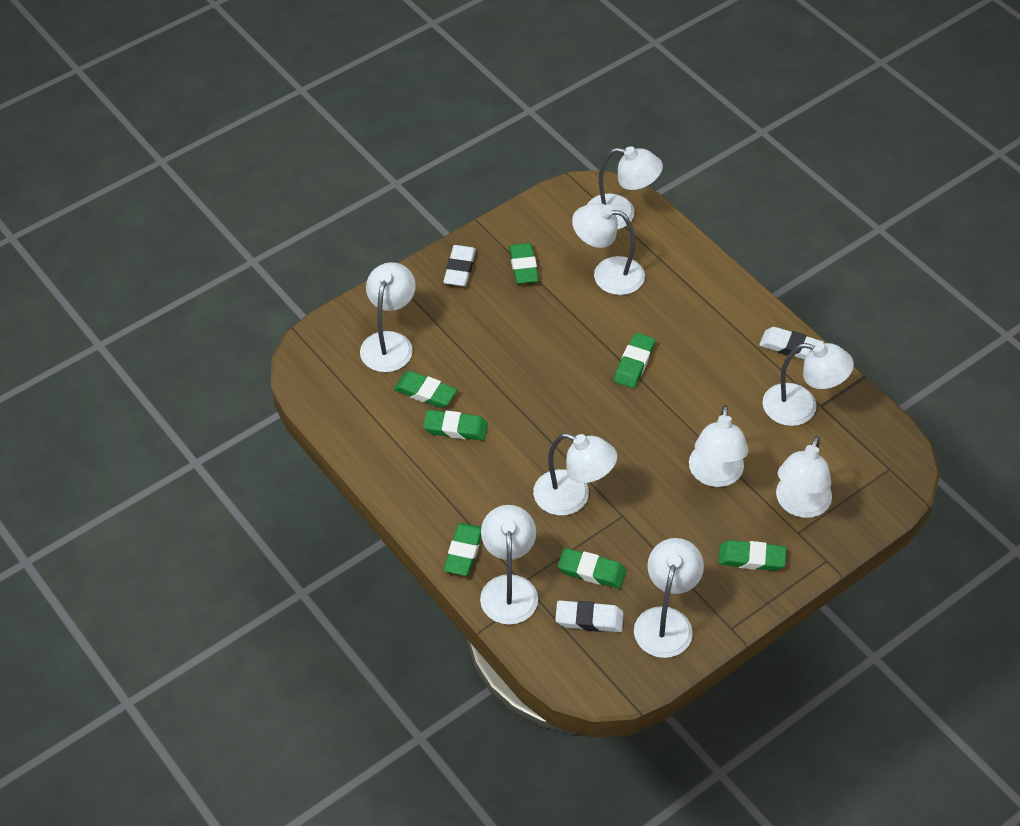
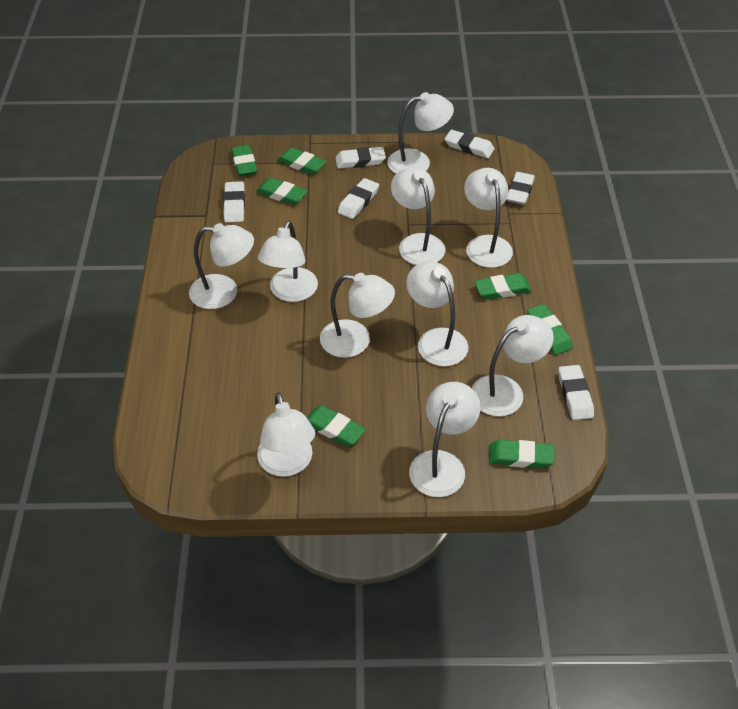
white eraser: 3 -> 6
white lamp: 9 -> 10

